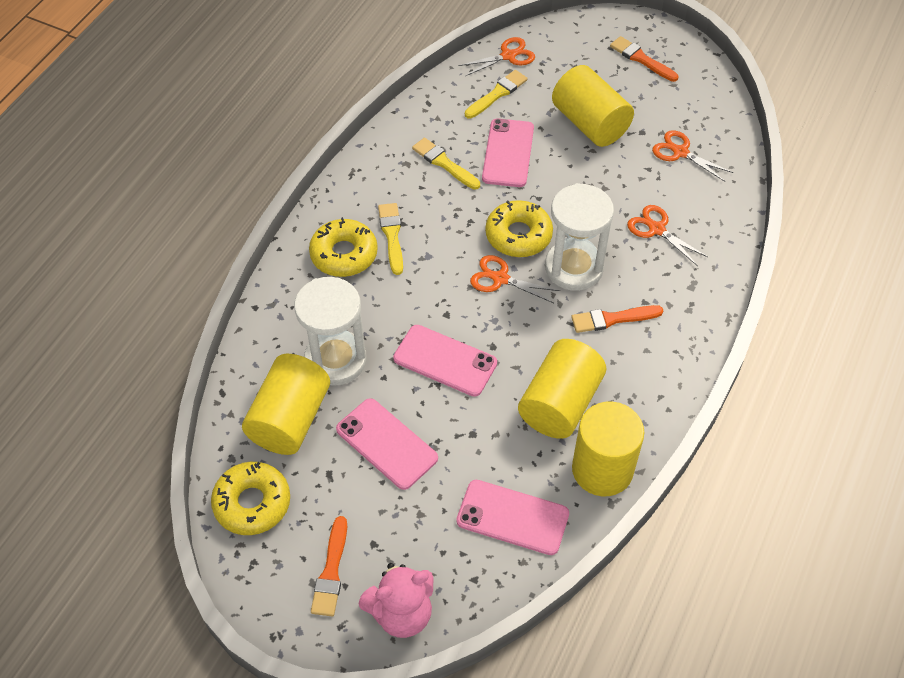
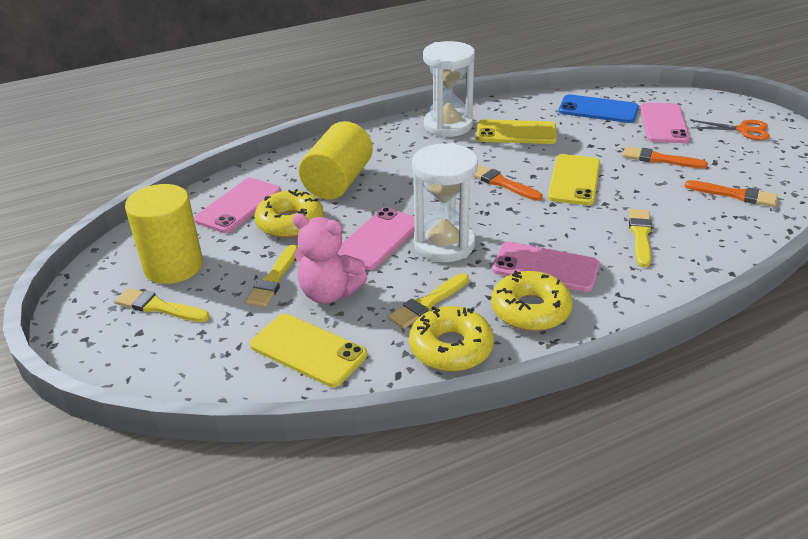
blue phone: 0 -> 1
orange scissors: 4 -> 1
yellow brush: 3 -> 4
yellow cylinder: 4 -> 2
yellow phone: 0 -> 3

